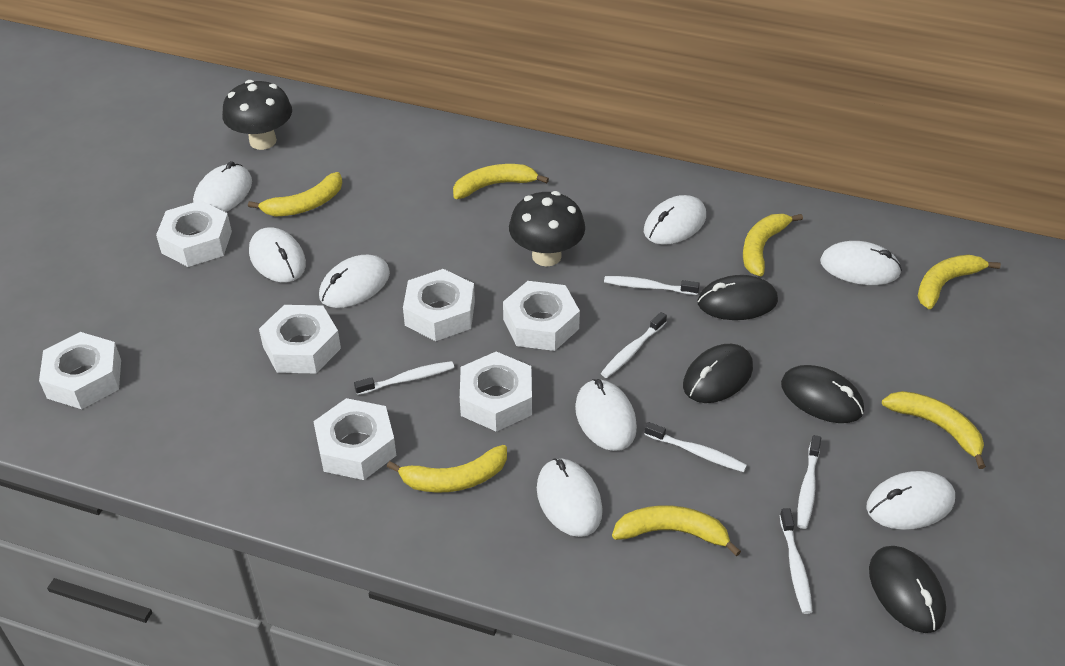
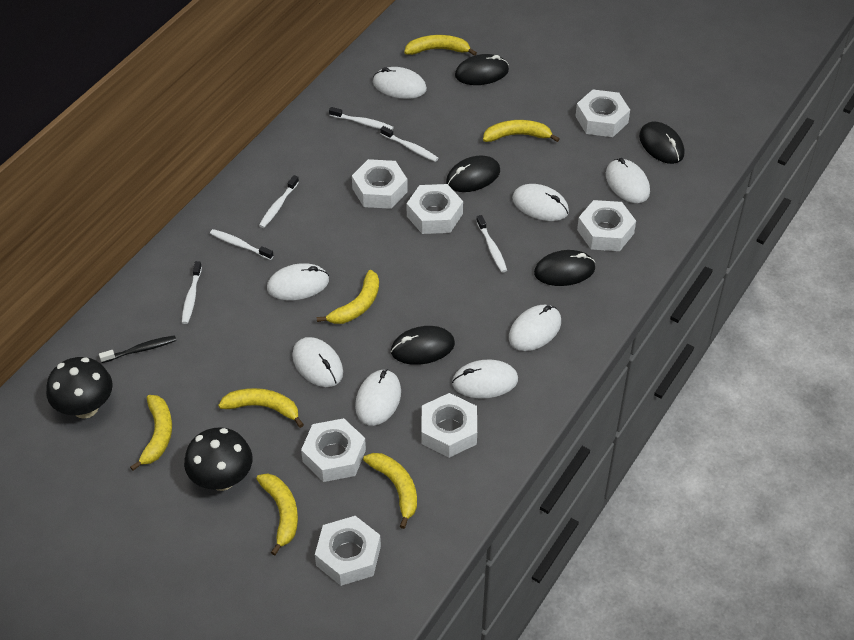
black mouse: 4 -> 5
black toothbrush: 0 -> 1

